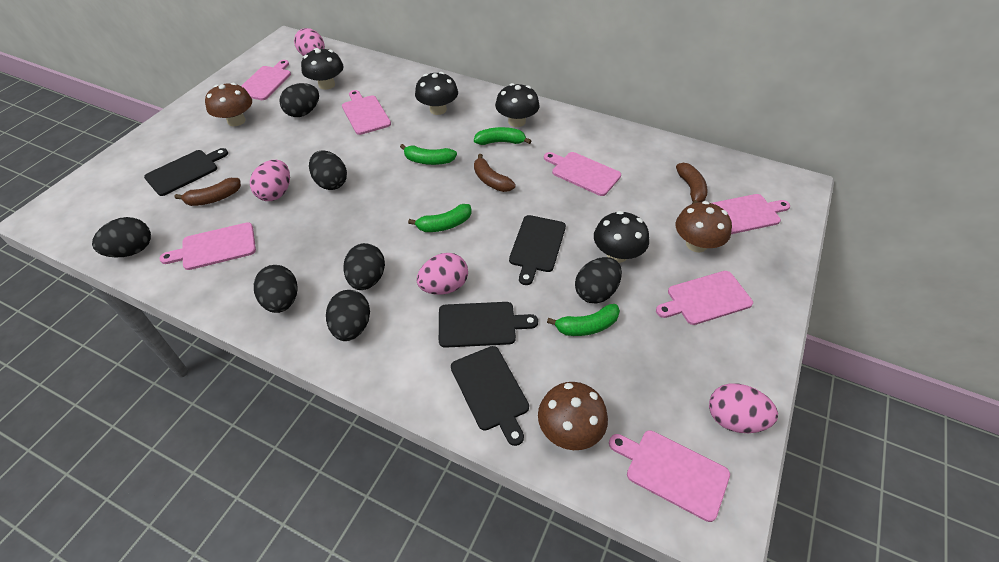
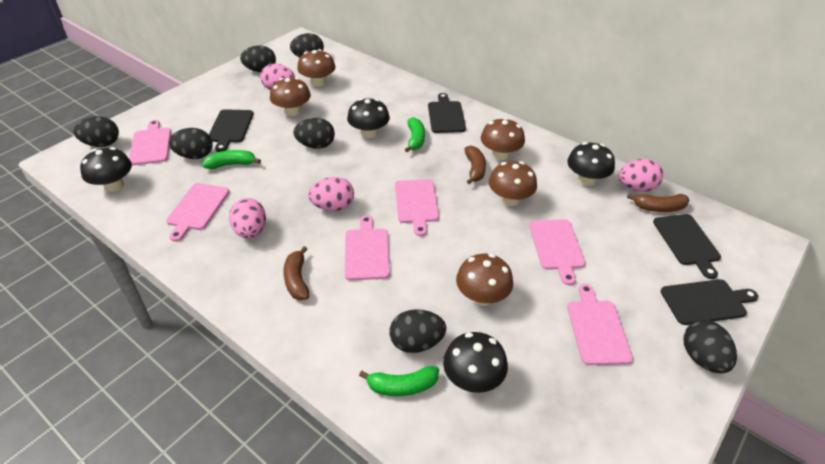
brown mushroom: 3 -> 5
green banana: 4 -> 3
pink cutting board: 7 -> 6

